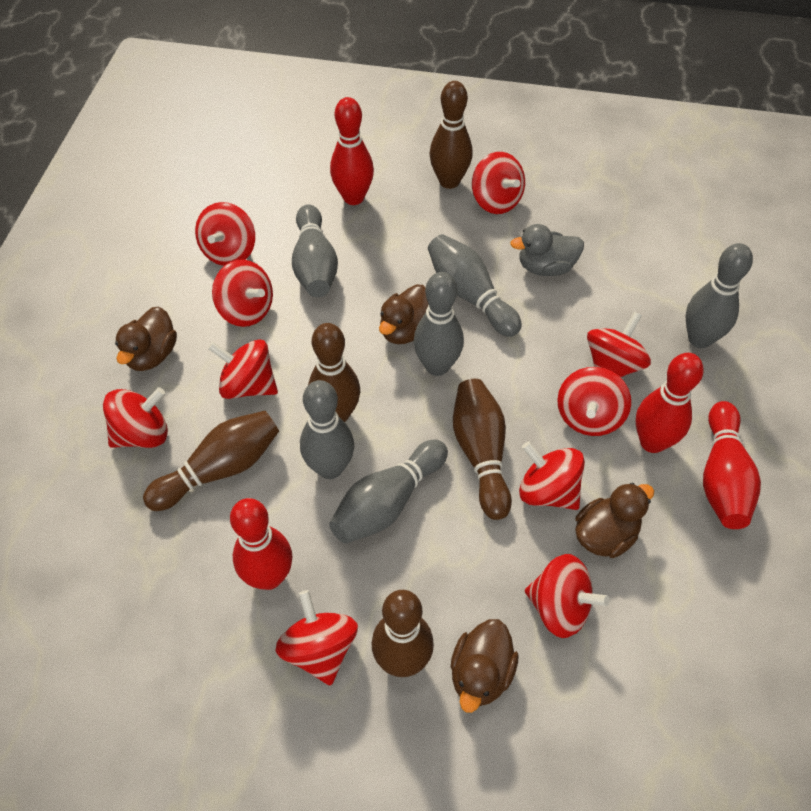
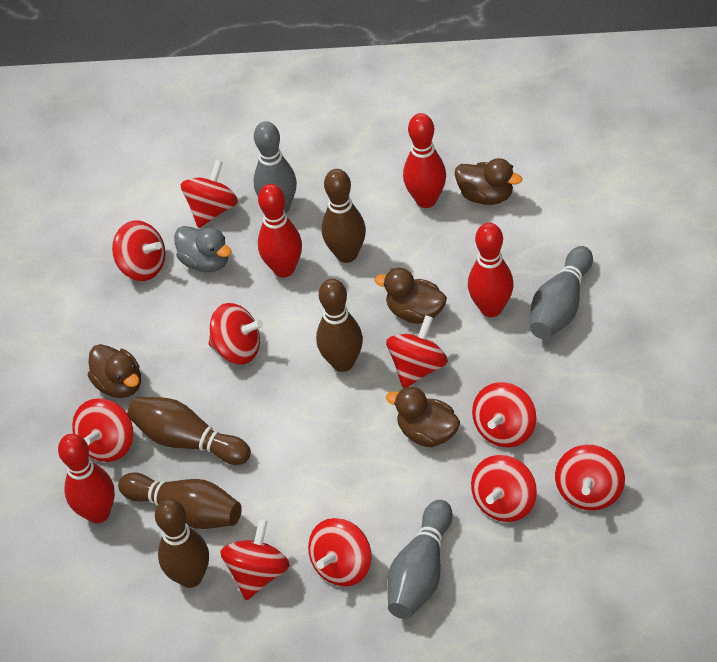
grey bowling pin: 6 -> 3

